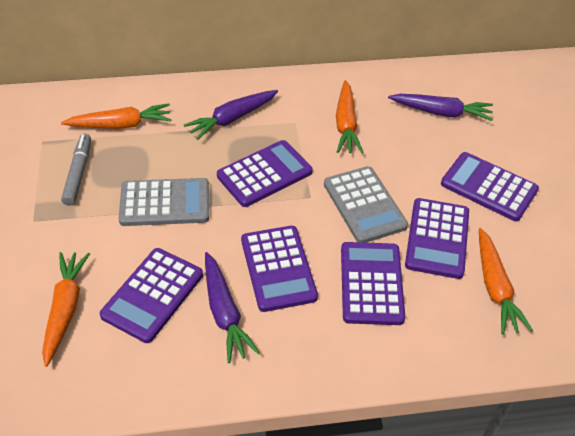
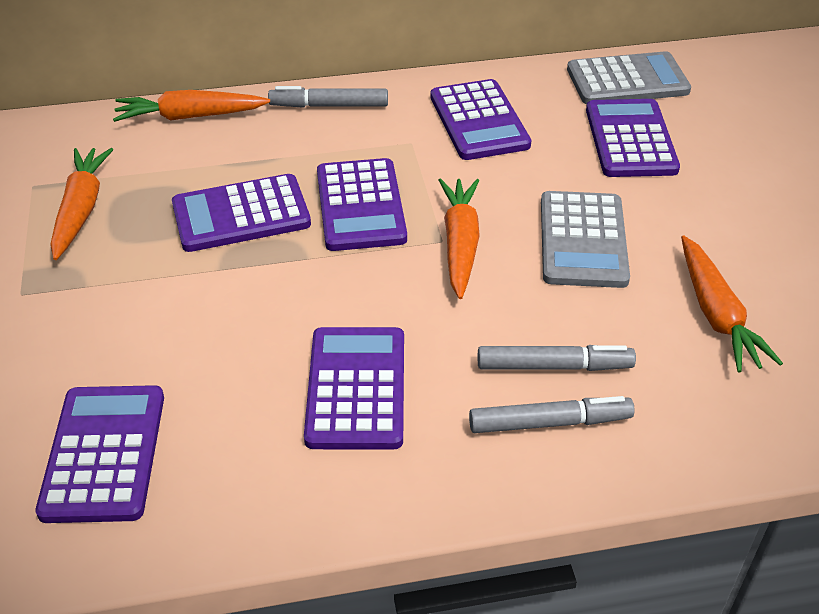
grey marker: 1 -> 3
purple carrot: 3 -> 0

